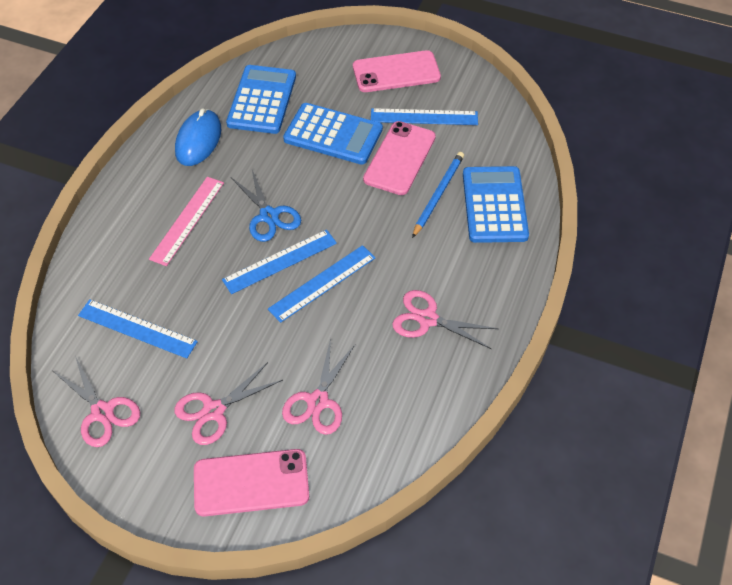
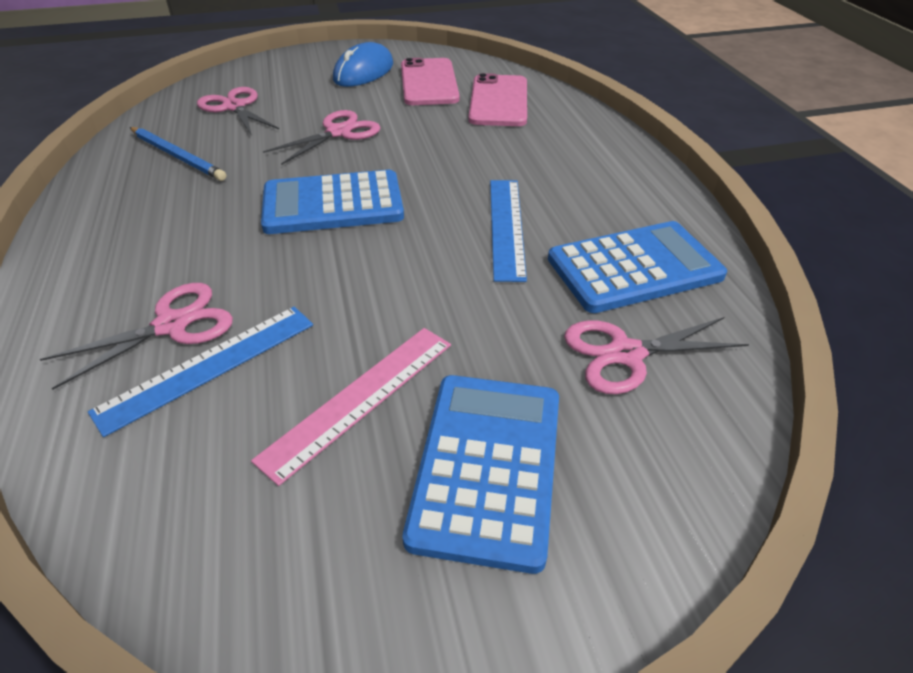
blue ruler: 4 -> 2
blue scissors: 1 -> 0
pink phone: 3 -> 2

